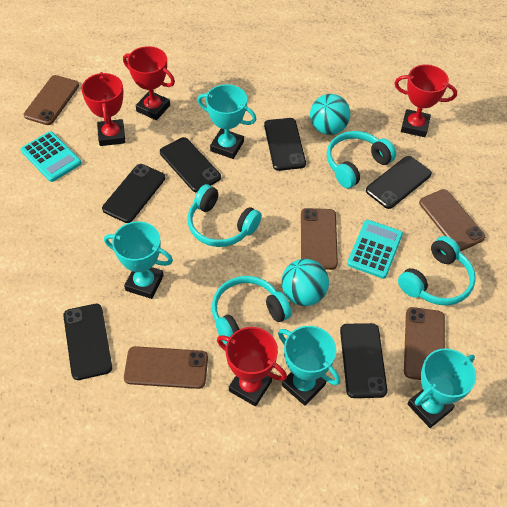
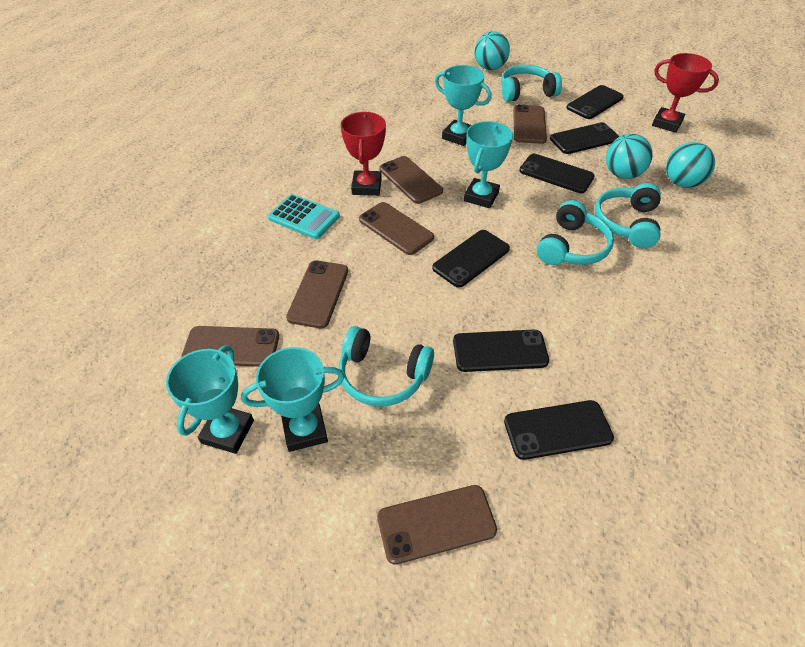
brown phone: 5 -> 6
red trophy: 4 -> 2
turquoise ball: 2 -> 3
turquoise calculator: 2 -> 1

